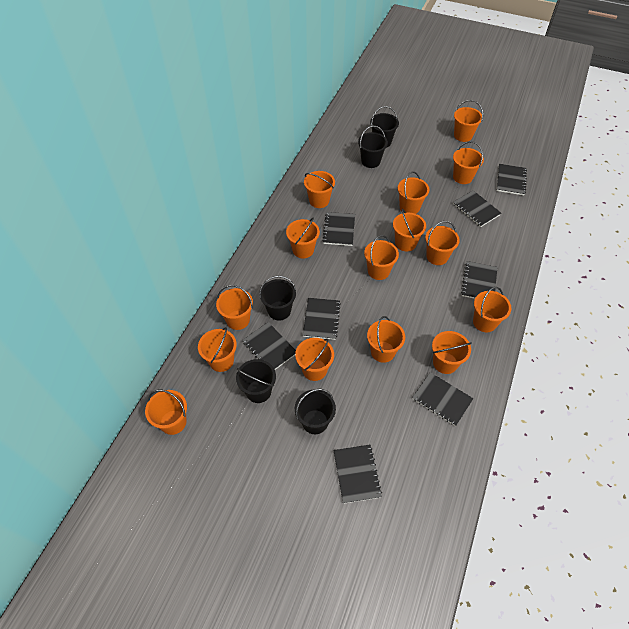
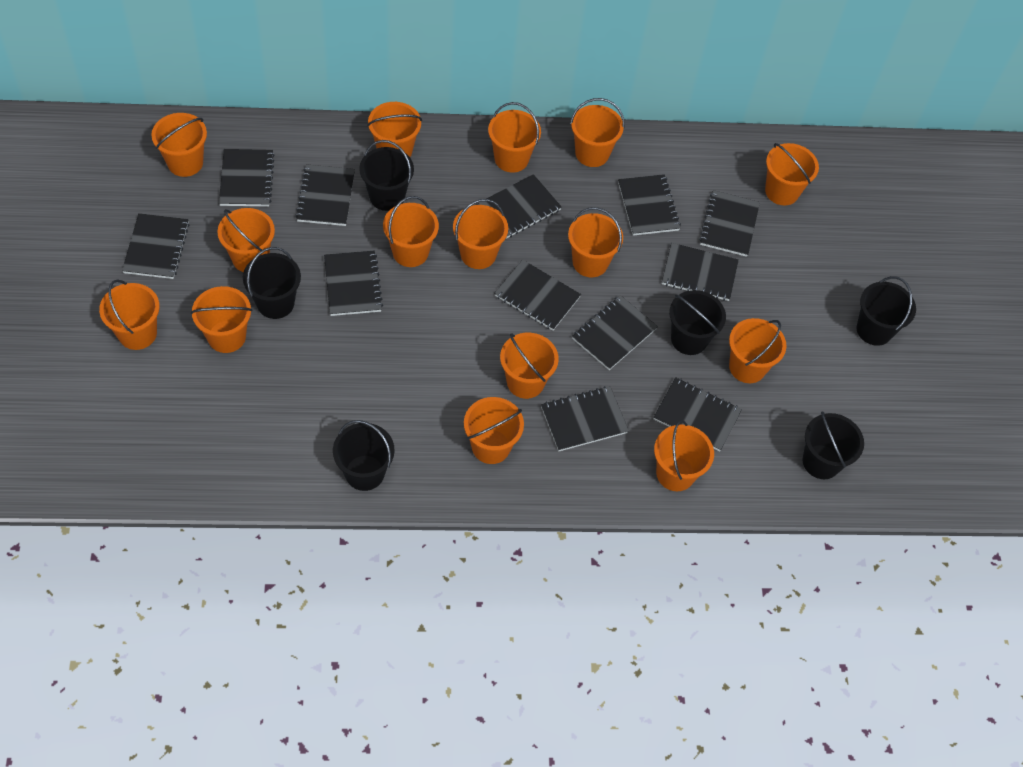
black bucket: 5 -> 6
black notebook: 8 -> 12

